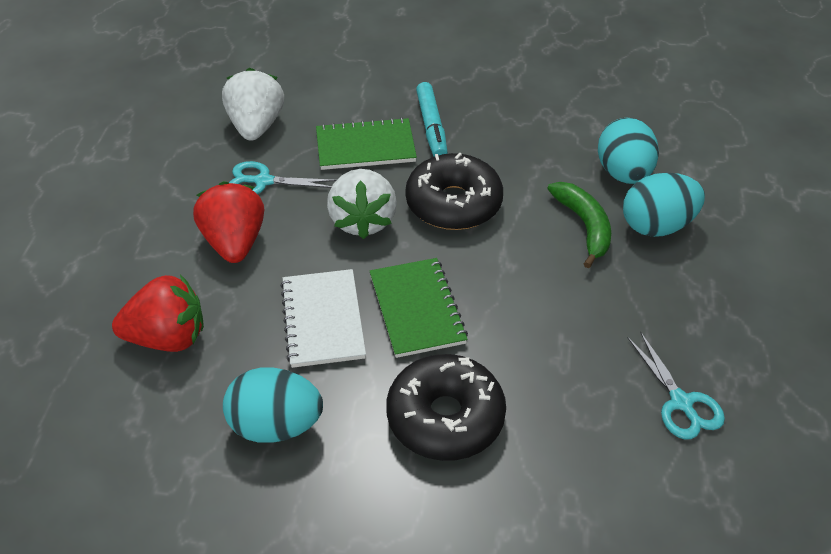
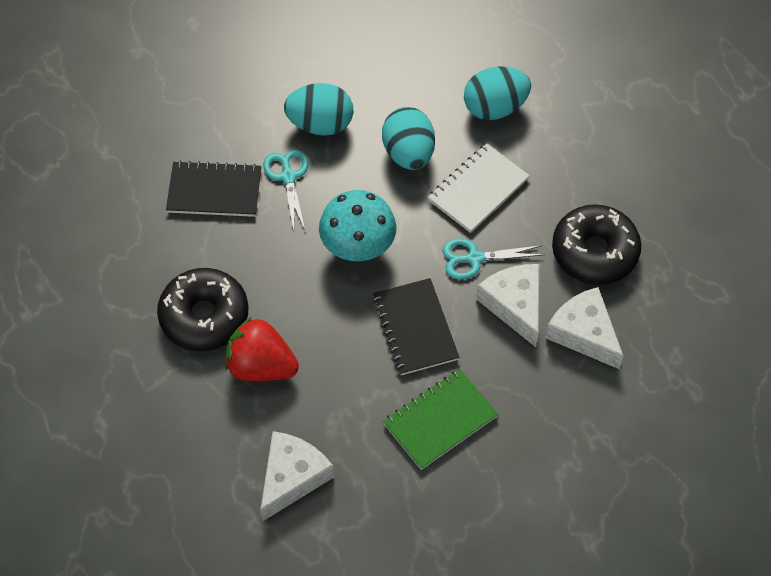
black notebook: 0 -> 2
green banana: 1 -> 0
green notebook: 2 -> 1
red strawberry: 2 -> 1
turquoise marker: 1 -> 0
turquoise mushroom: 0 -> 1
white cheese: 0 -> 3
white strawberry: 2 -> 0

